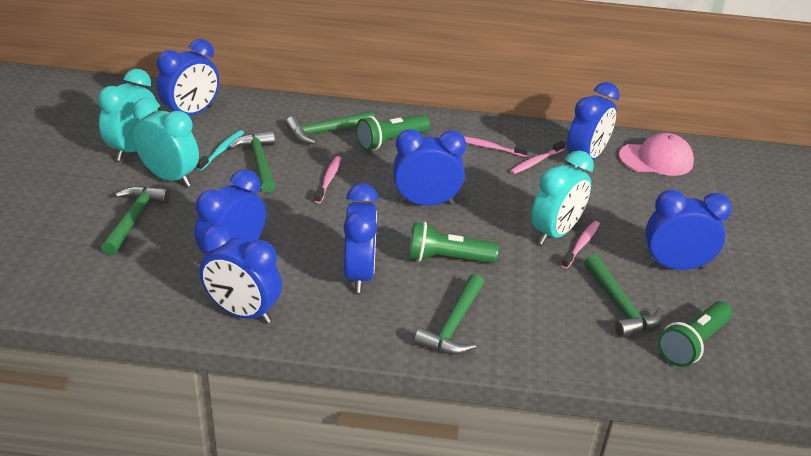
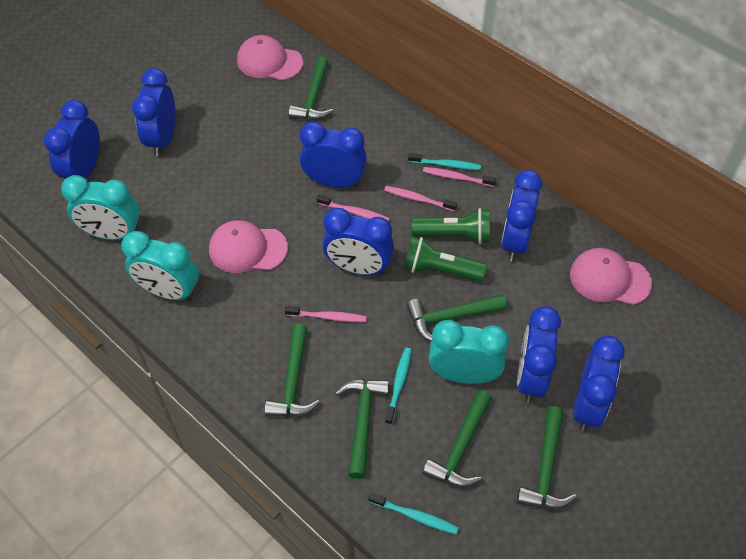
green flashlight: 3 -> 2
green hammer: 5 -> 6
pink cap: 1 -> 3
turquoise toothbrush: 1 -> 3

